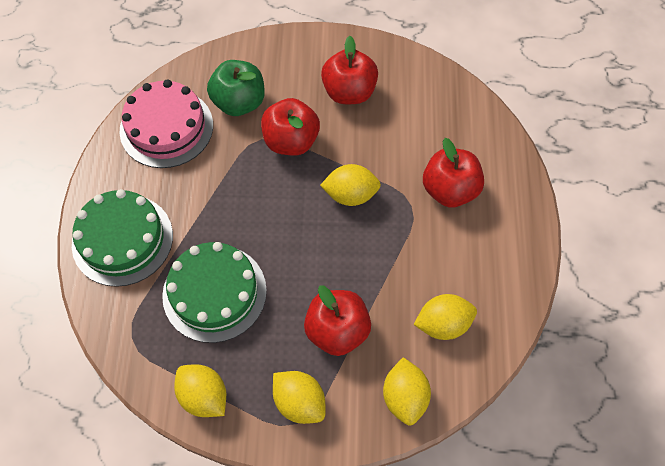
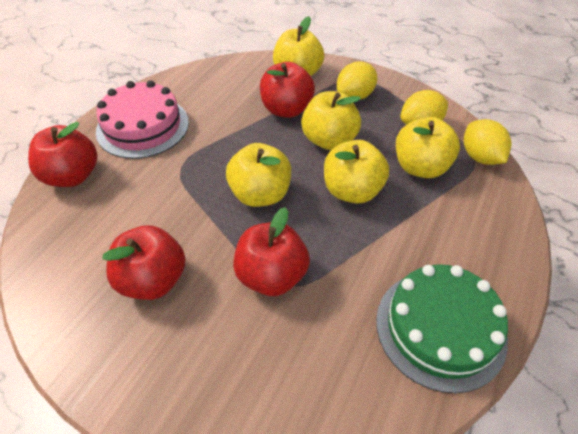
green apple: 1 -> 0
green cake: 2 -> 1
yellow apple: 0 -> 5
yellow lemon: 5 -> 3

